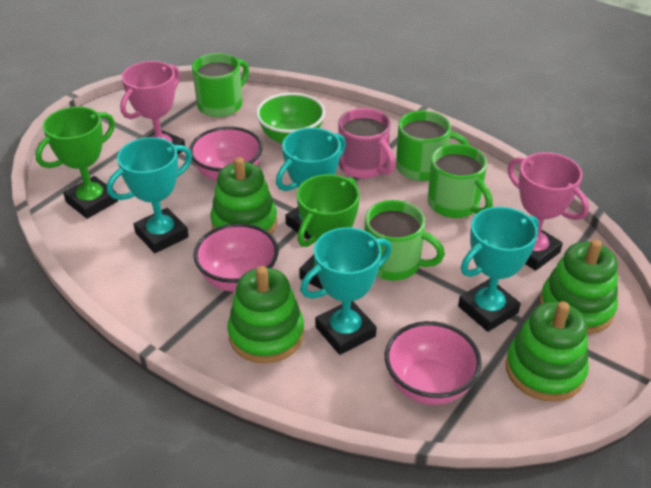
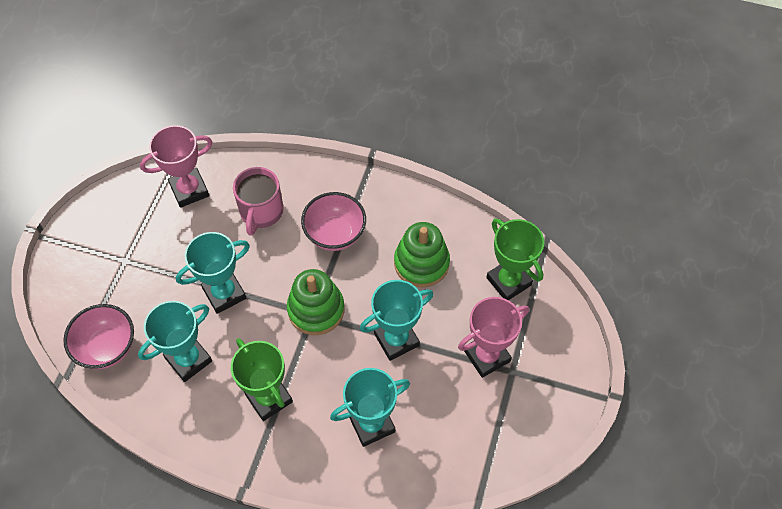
green bowl: 1 -> 0
green mug: 4 -> 0
green stacking toy: 4 -> 2
pink bowl: 3 -> 2

